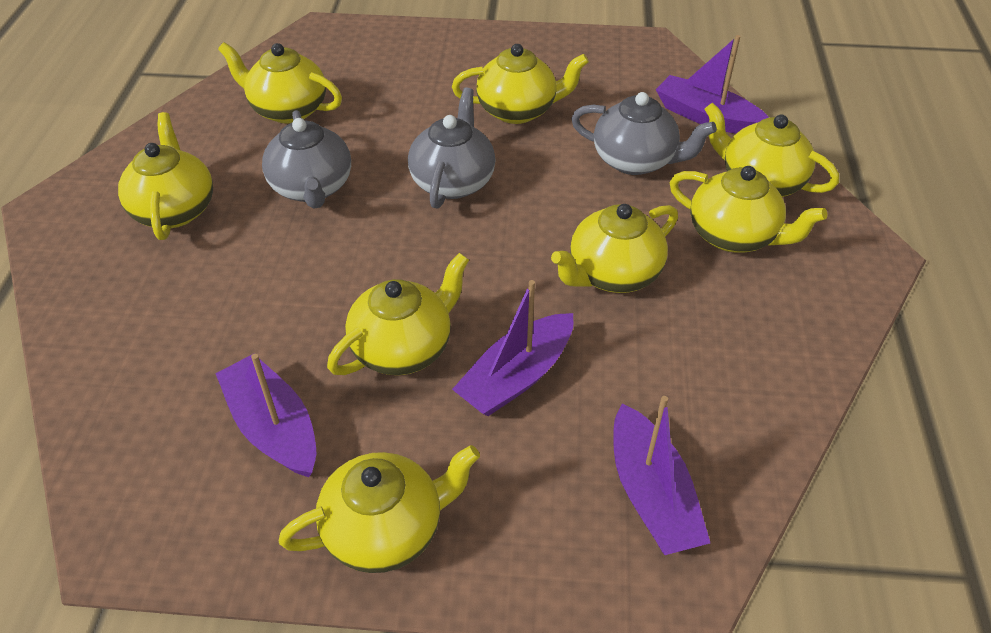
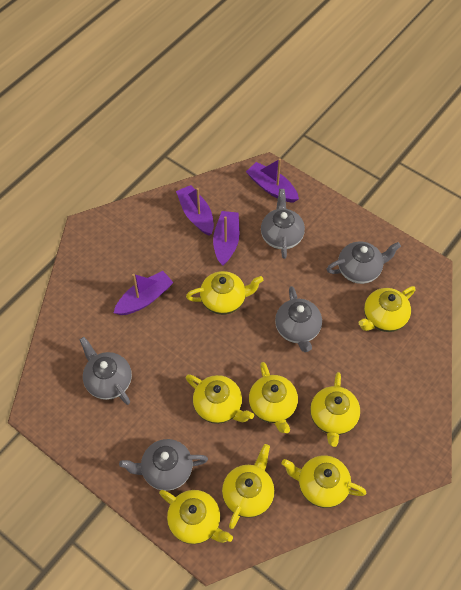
grey teapot: 3 -> 5

